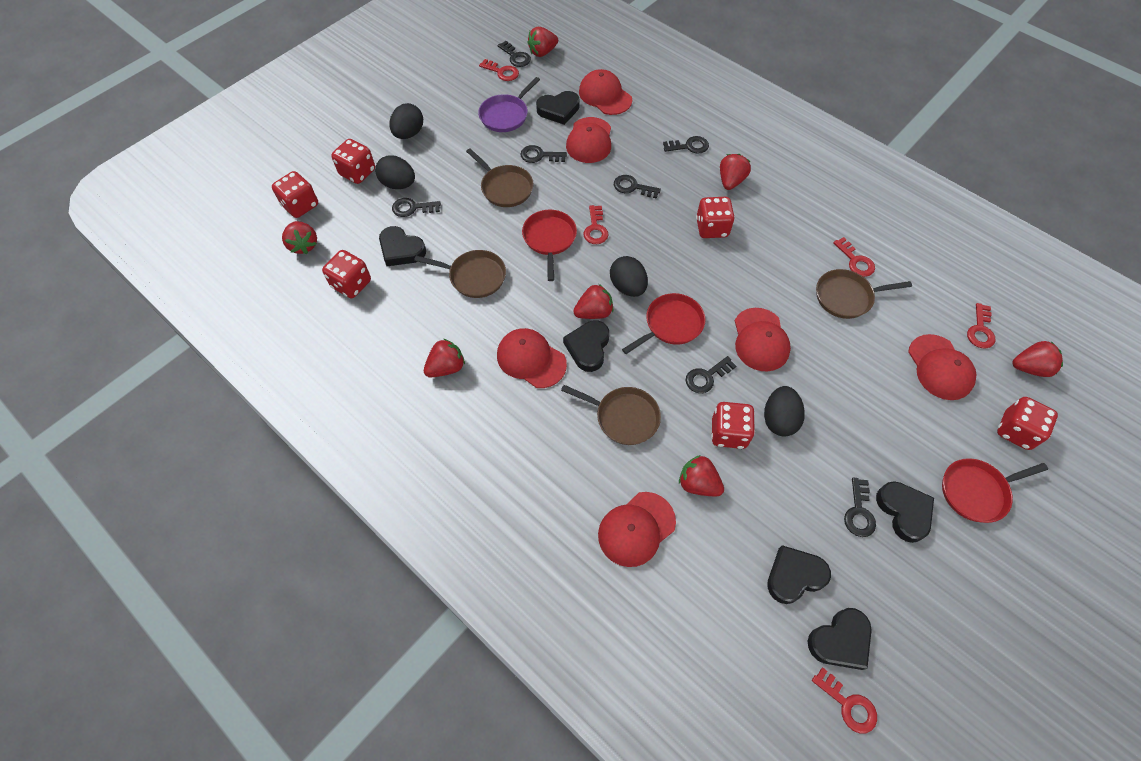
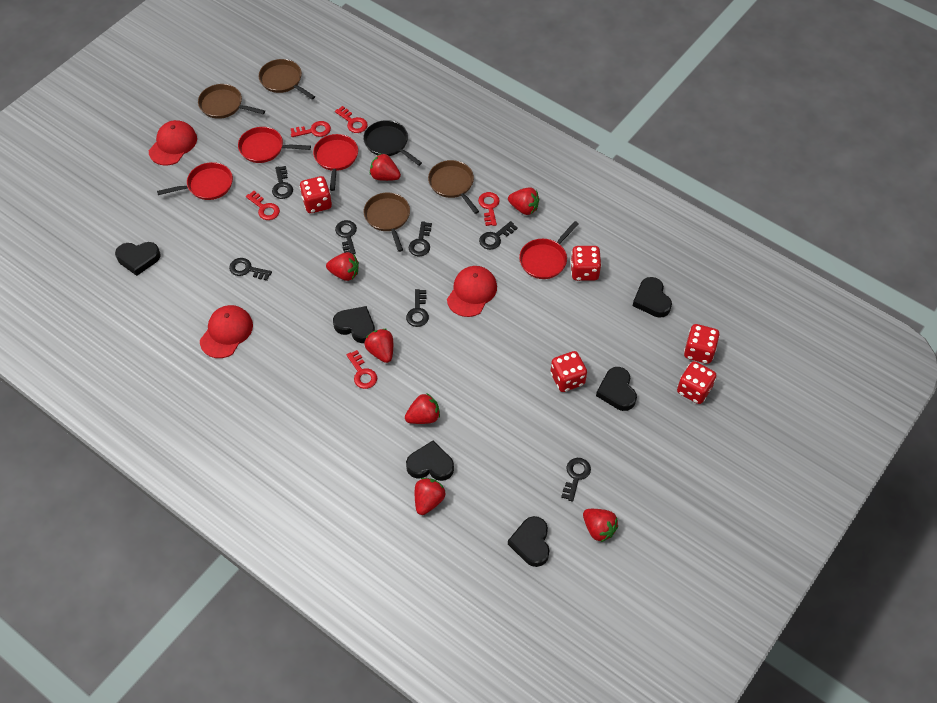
black egg: 4 -> 0
black pan: 0 -> 1
purple pan: 1 -> 0
red cap: 6 -> 3
red dice: 6 -> 5
red pan: 3 -> 4

